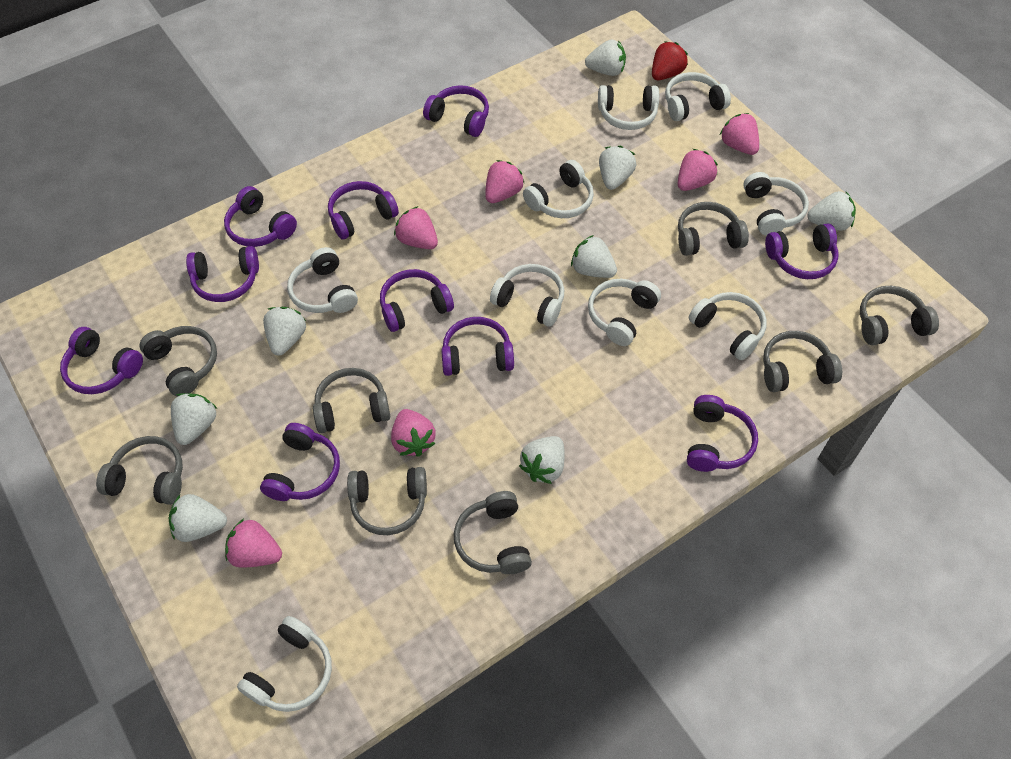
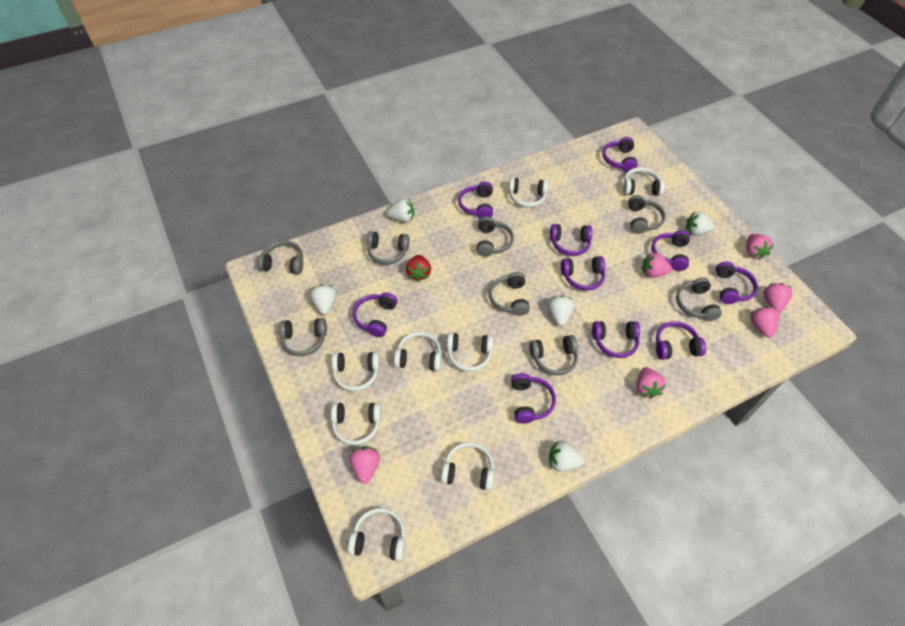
white headphones: 9 -> 8
white strawberry: 8 -> 5

